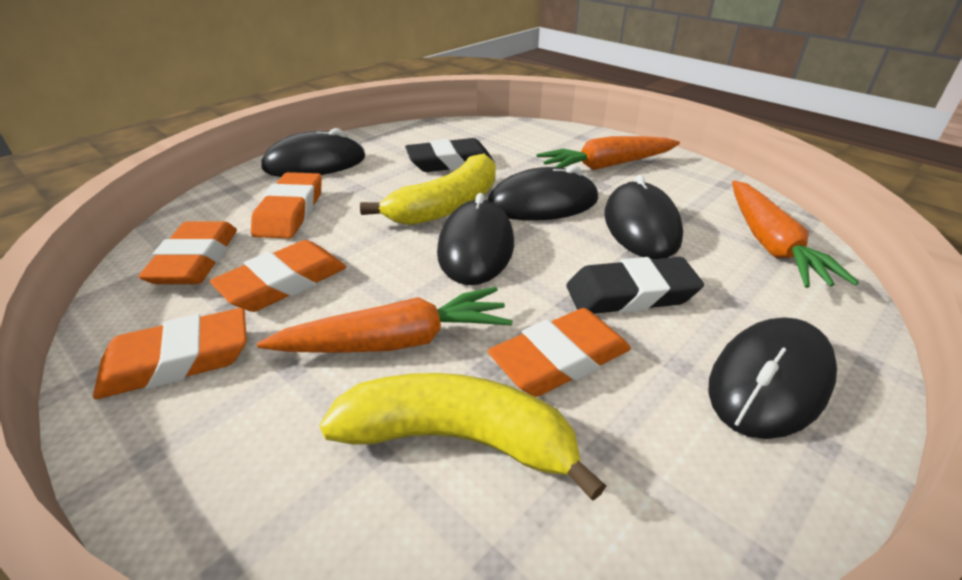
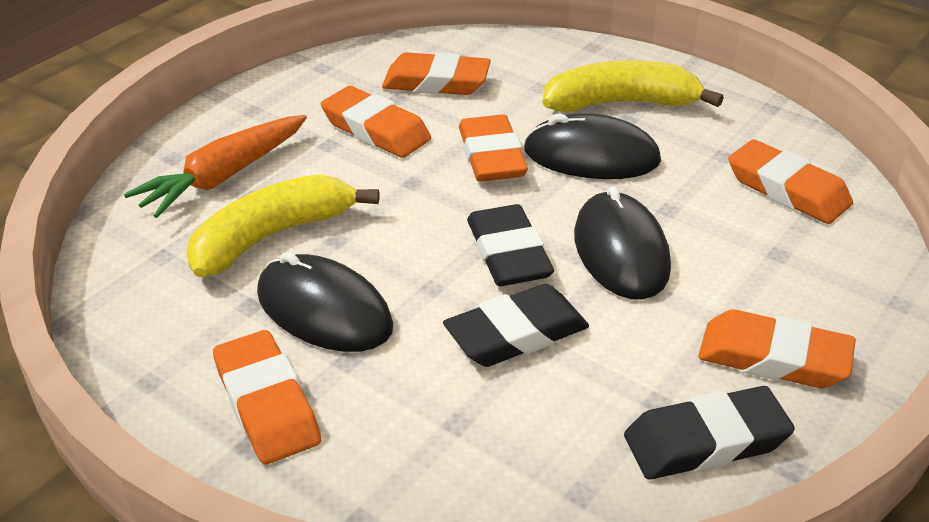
black eraser: 2 -> 3
black mouse: 5 -> 3
orange carrot: 3 -> 1
orange eraser: 5 -> 6

